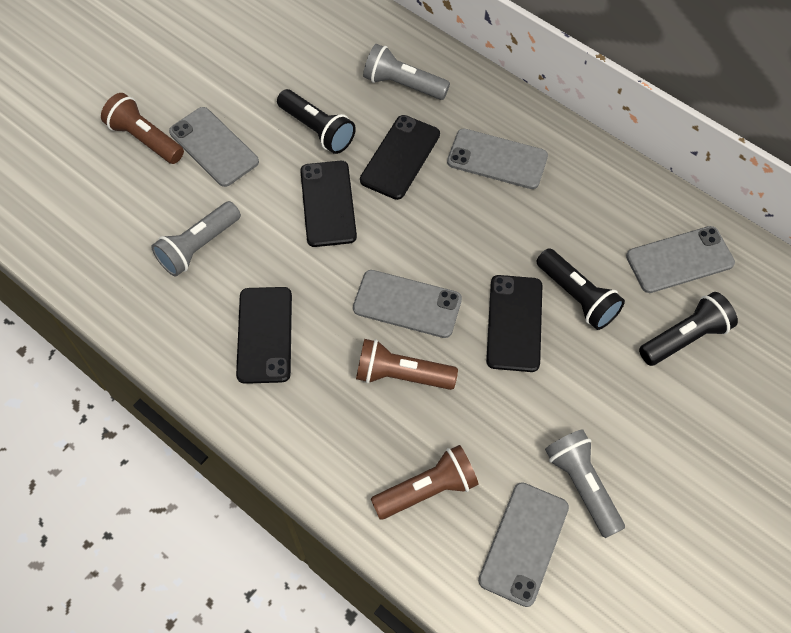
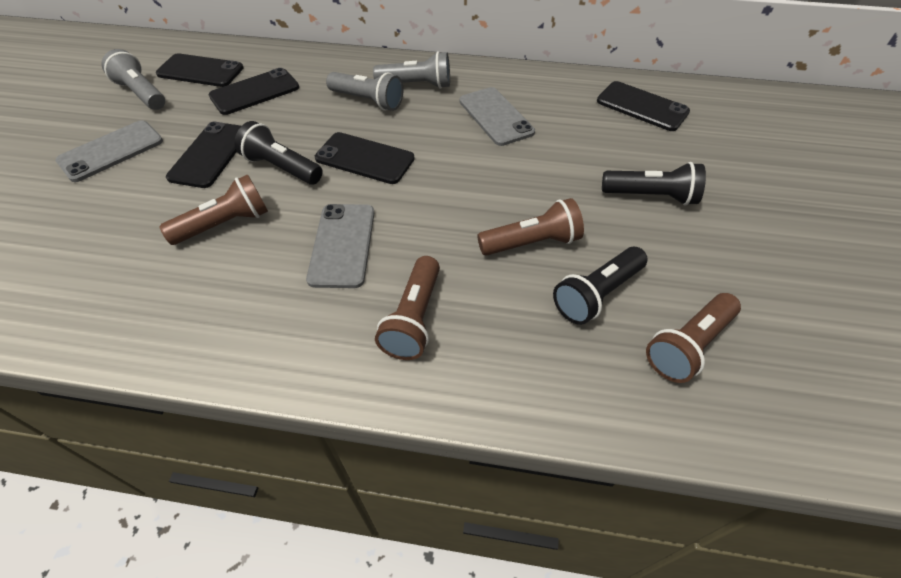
black phone: 4 -> 5
brown flashlight: 3 -> 4
grey phone: 5 -> 3

